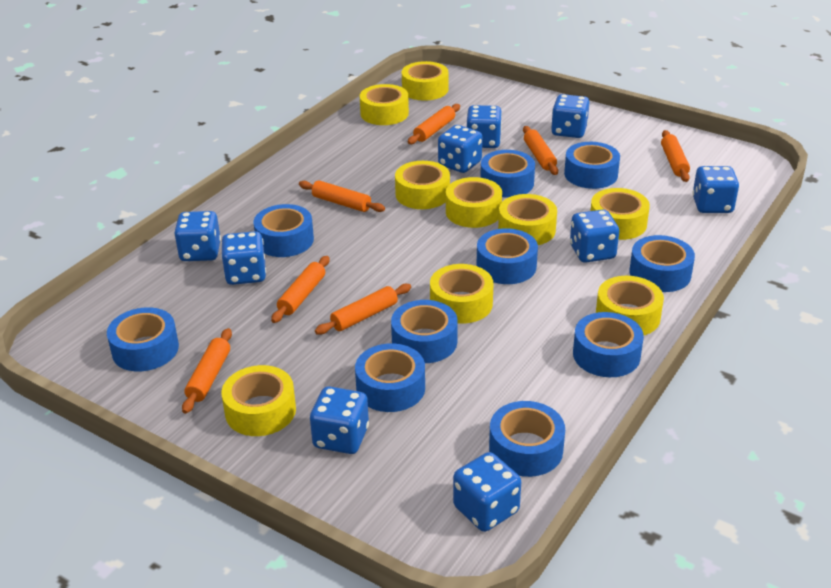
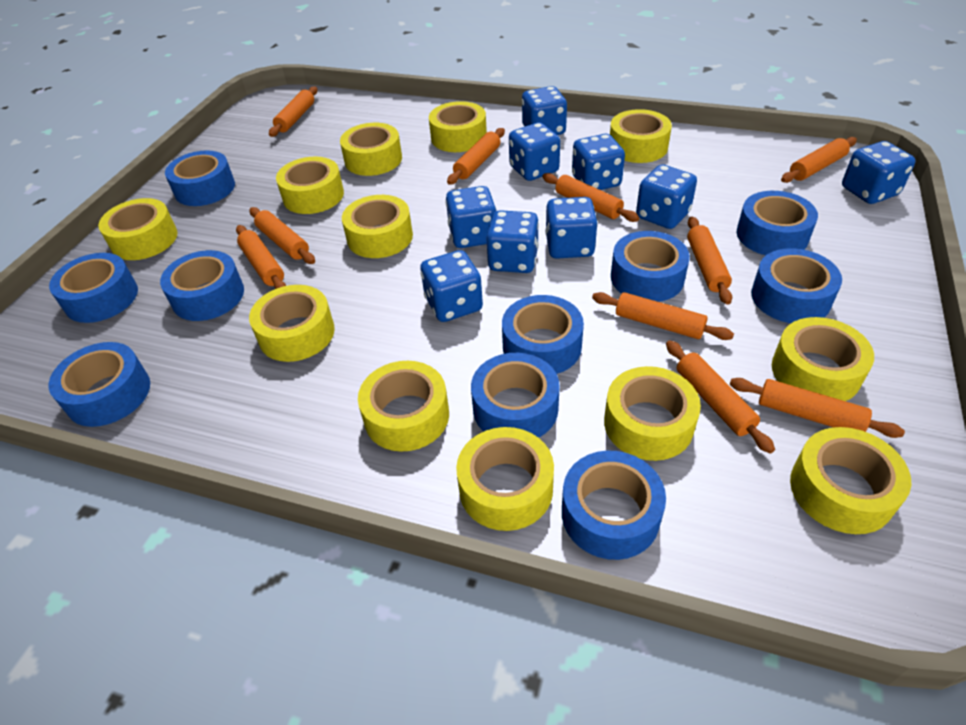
orange rolling pin: 7 -> 10
yellow tape: 9 -> 12

